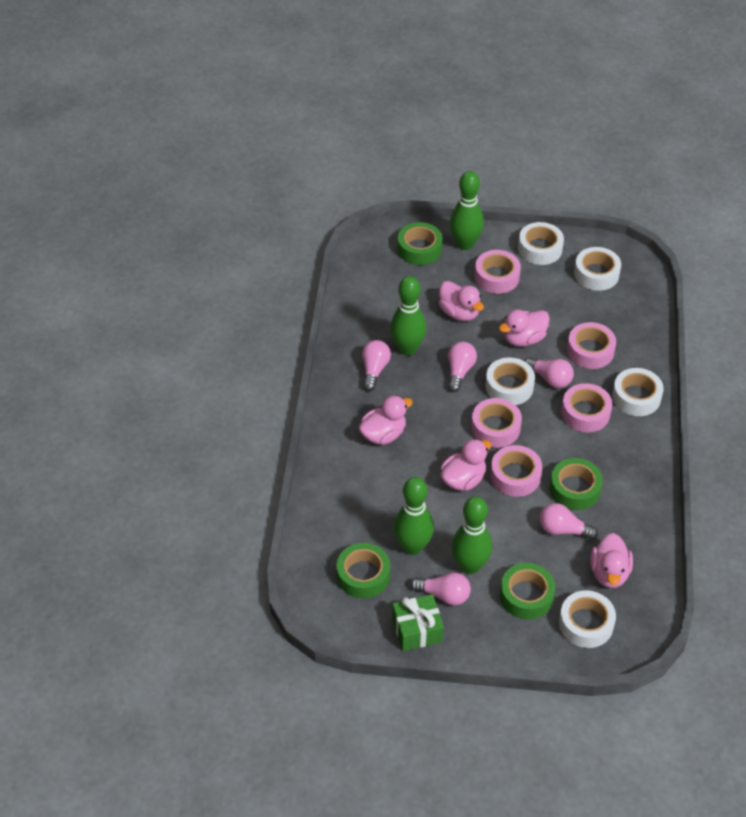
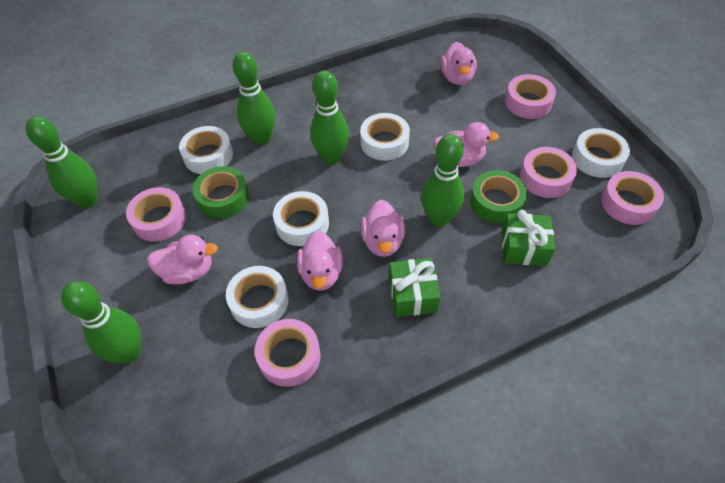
green bowling pin: 4 -> 5
green gift: 1 -> 2
green tape: 4 -> 2
pink light bulb: 5 -> 0

